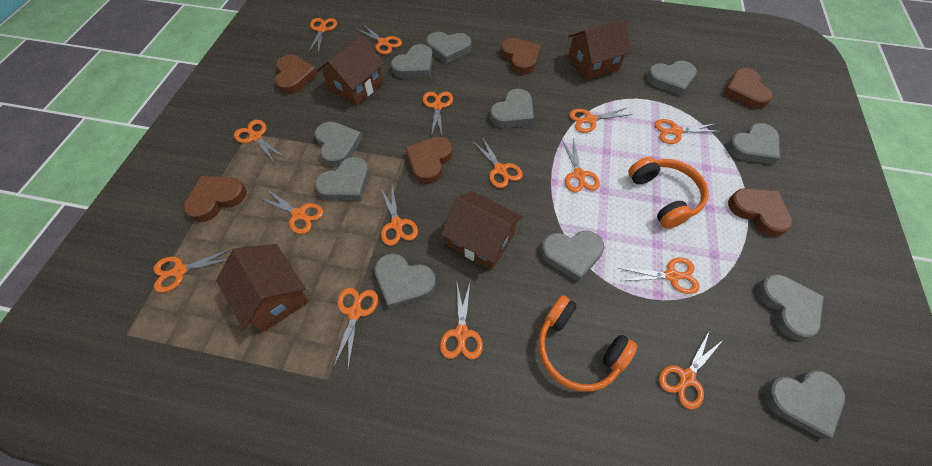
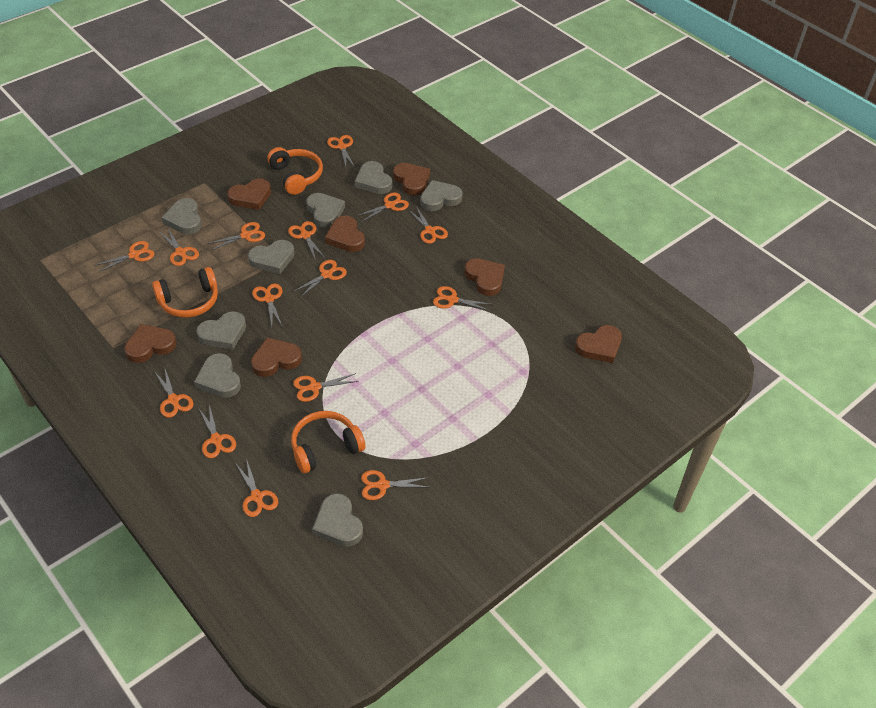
brown heart: 6 -> 7
brown house: 4 -> 0
grey heart: 11 -> 8
orange headphones: 2 -> 3

